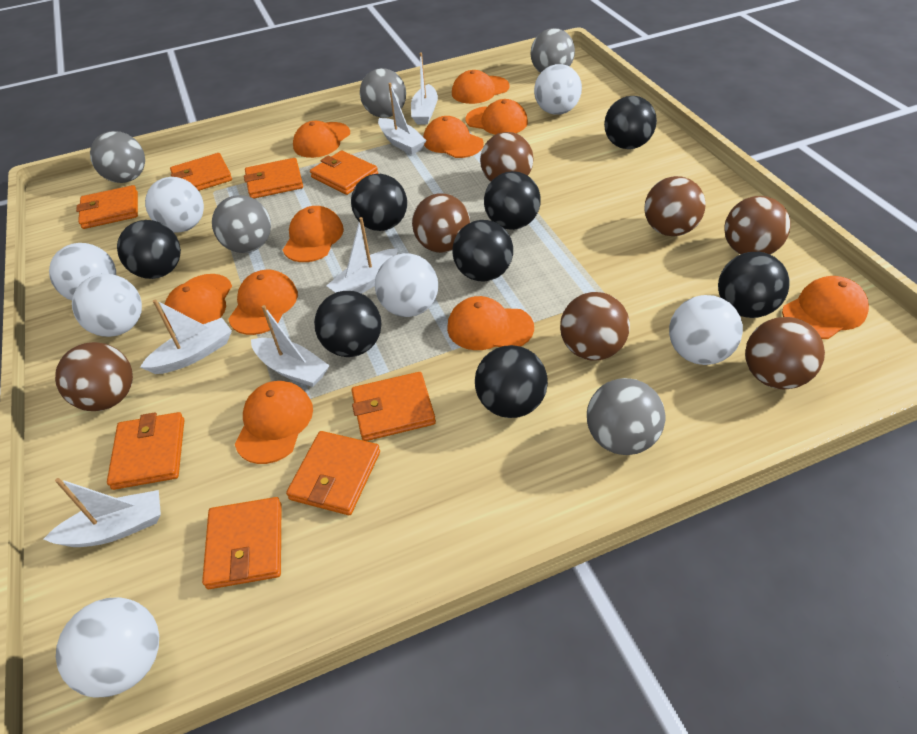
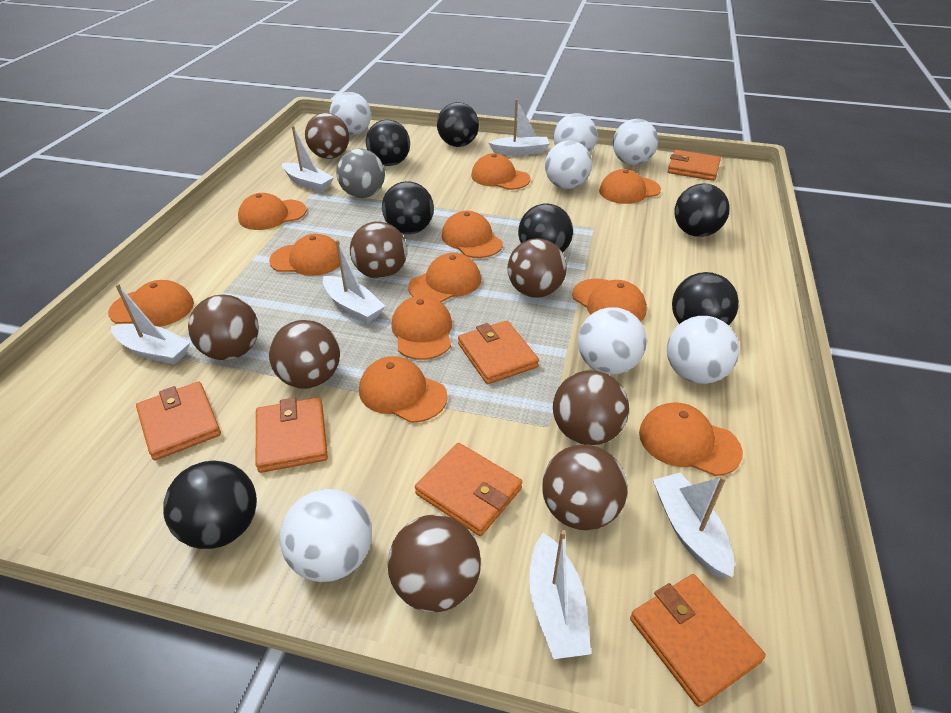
black ball: 8 -> 7
brown ball: 7 -> 8
grey ball: 5 -> 1
orange cap: 10 -> 11
orange wallet: 8 -> 6

